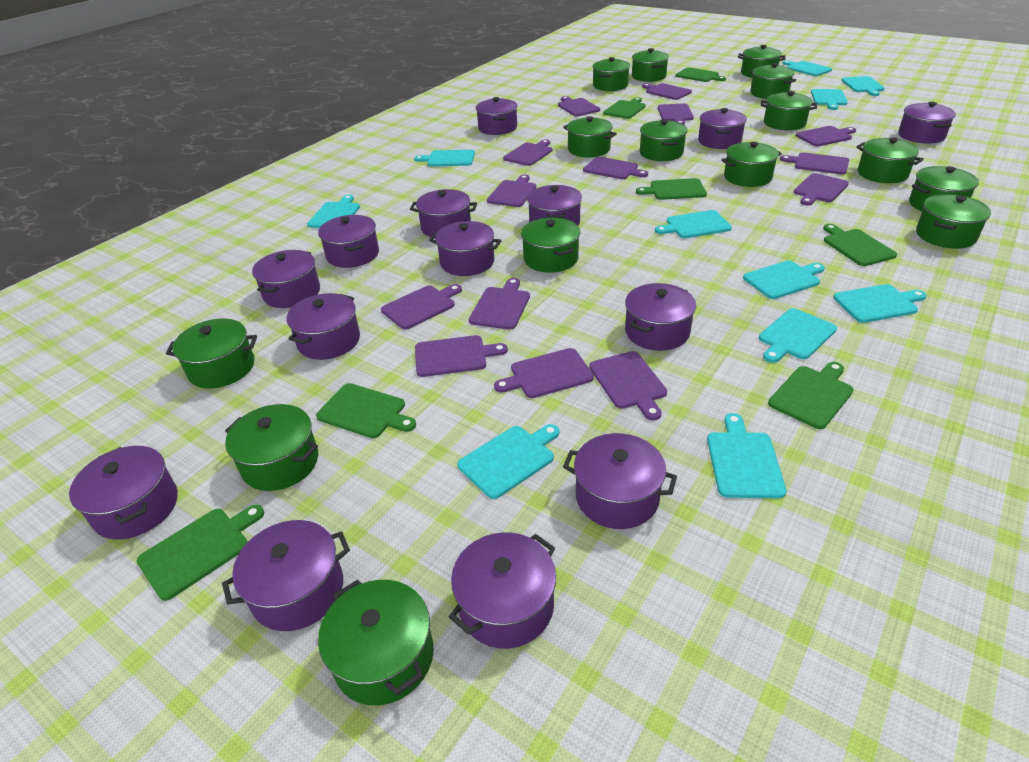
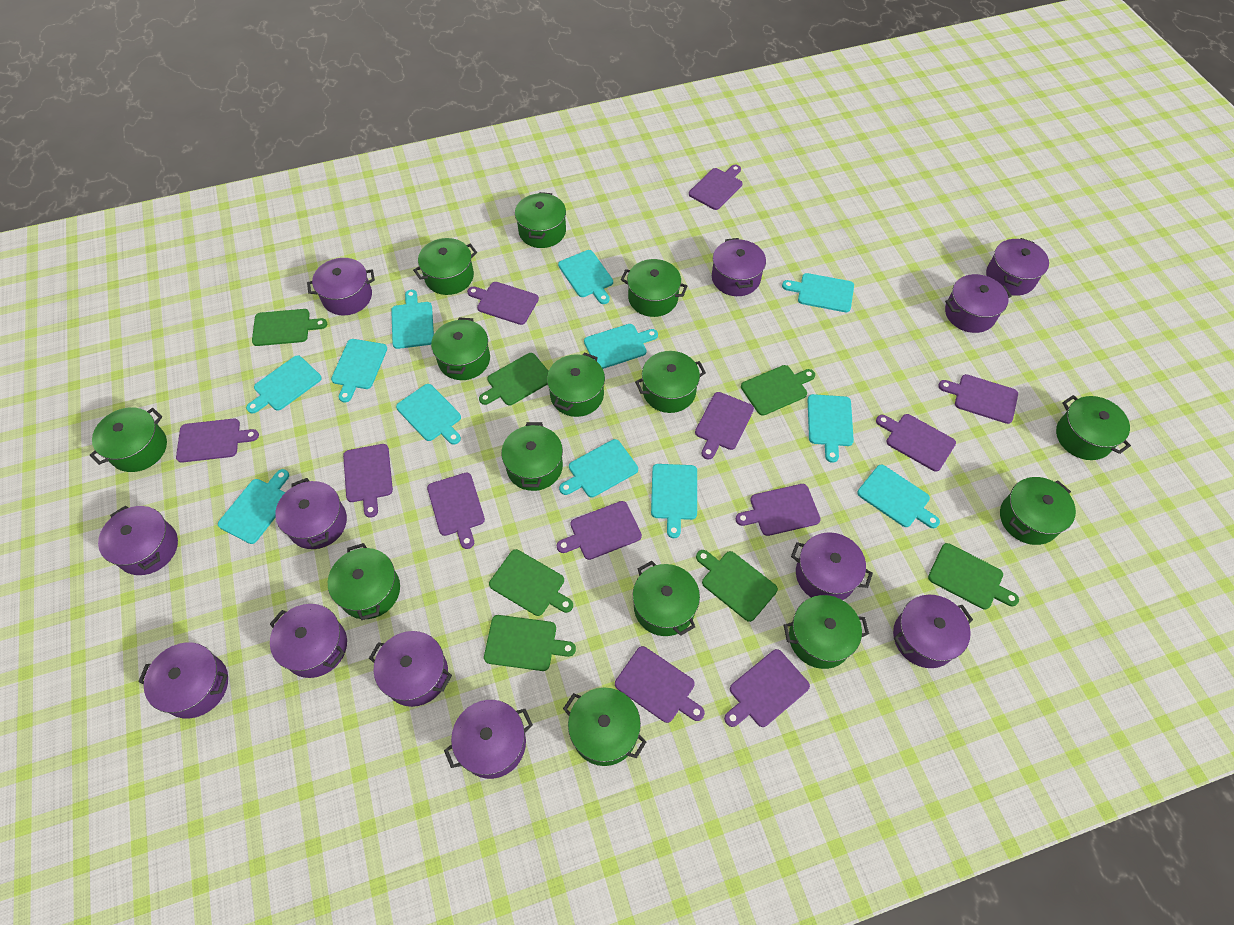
green pot: 15 -> 14
purple cutting board: 14 -> 12
purple pot: 14 -> 12
turquoise cutting board: 11 -> 12

